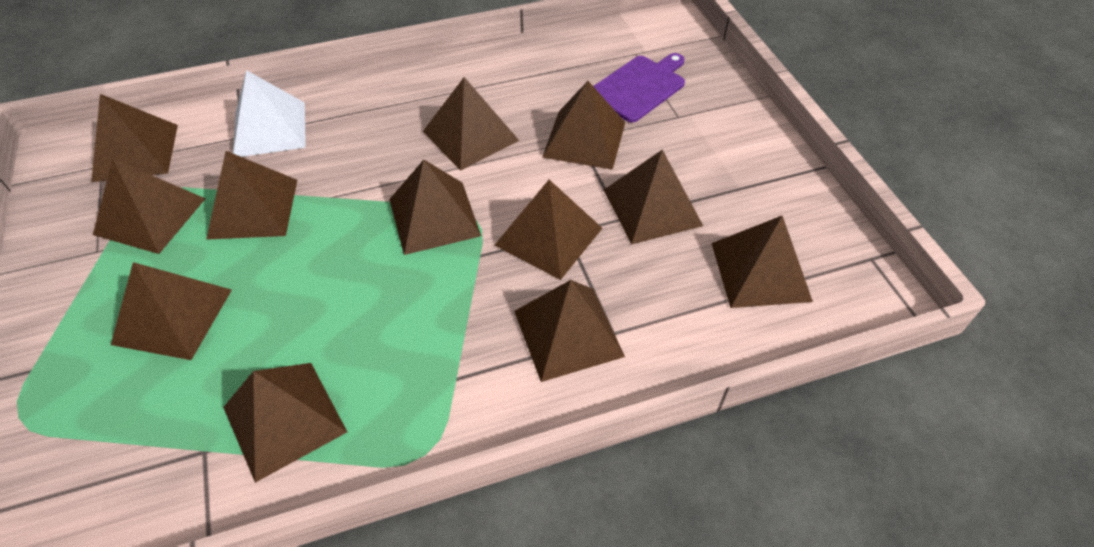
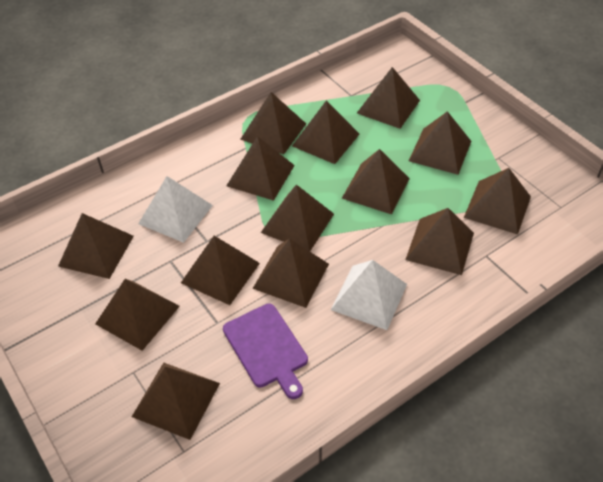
brown pyramid: 12 -> 14
white pyramid: 1 -> 2

